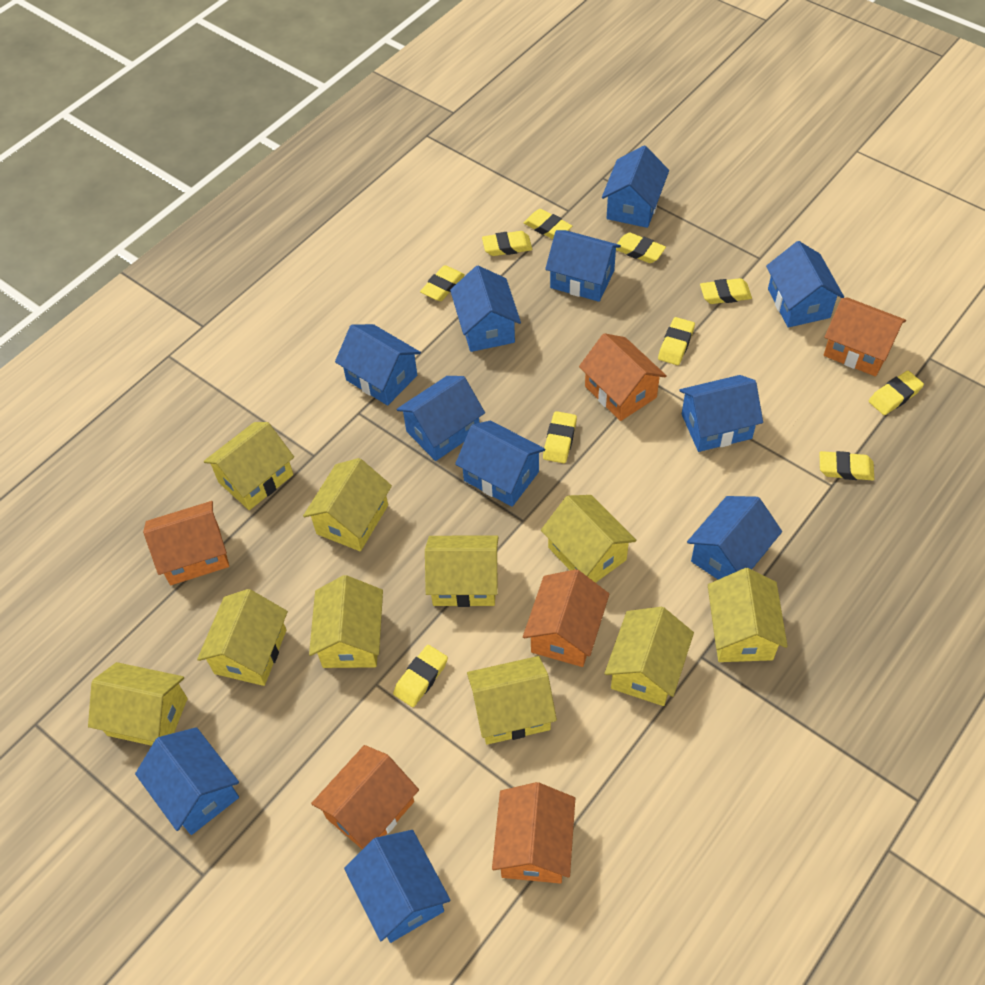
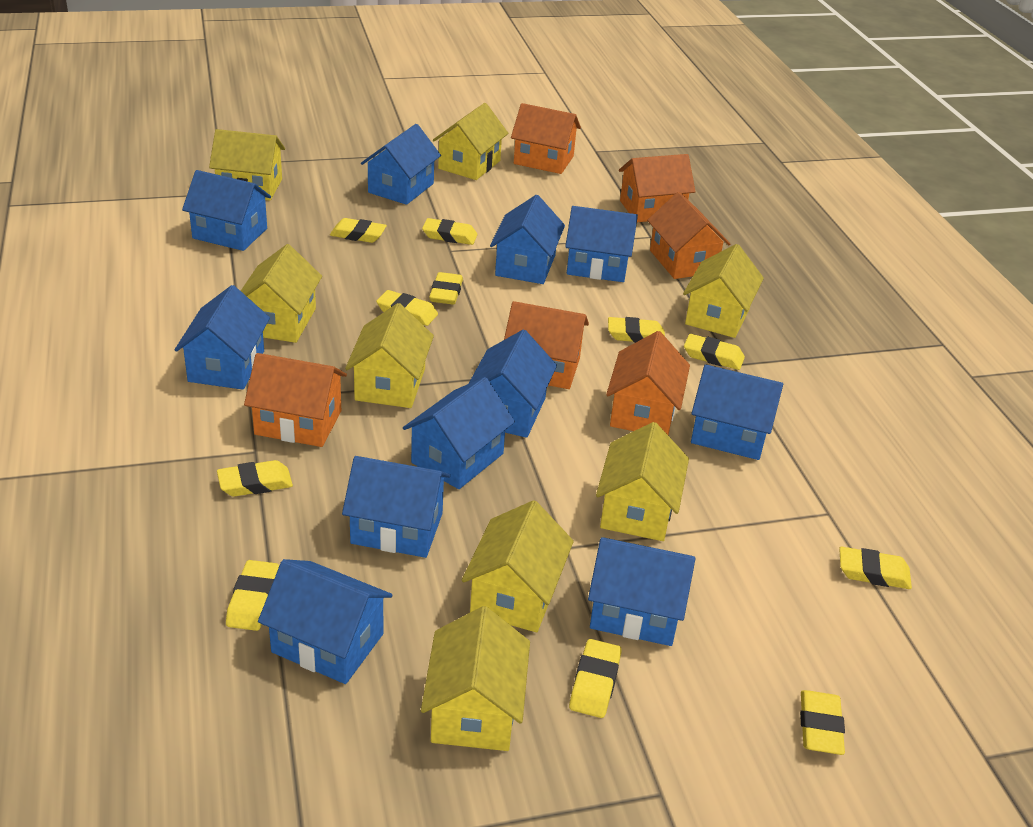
yellow eraser: 10 -> 11
yellow house: 10 -> 8

